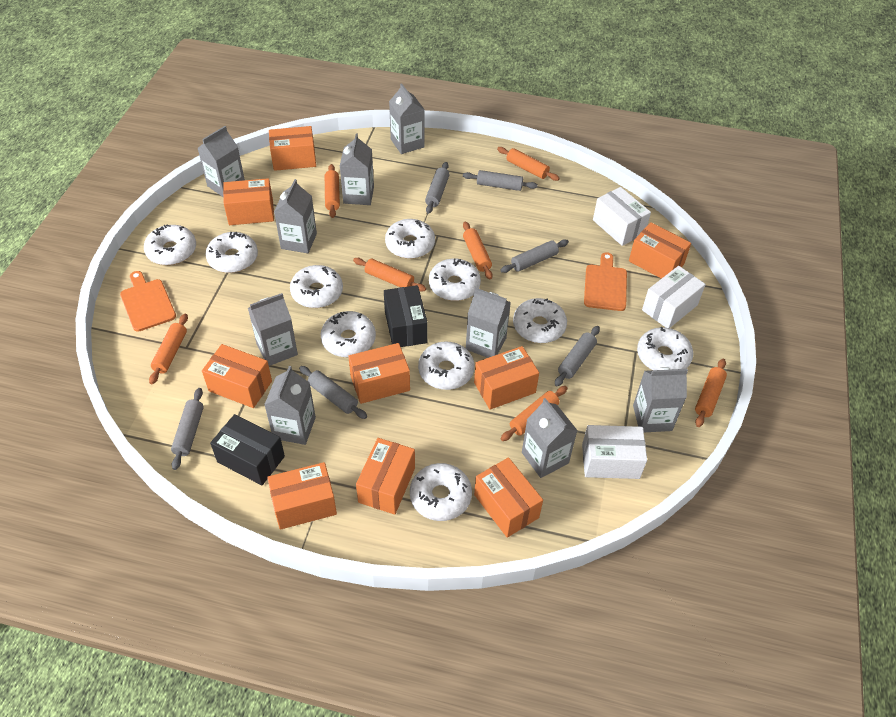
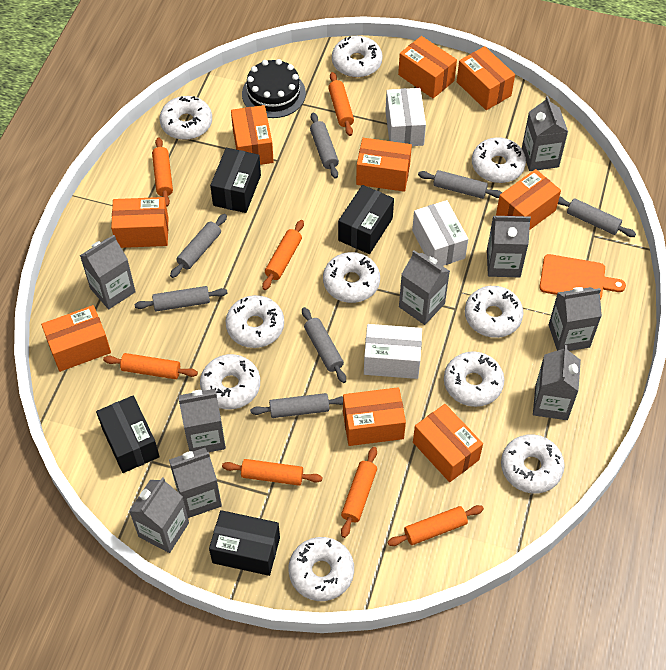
black box: 2 -> 4
black cake: 0 -> 1
grey rolling pin: 6 -> 7
orange cutting board: 2 -> 1

